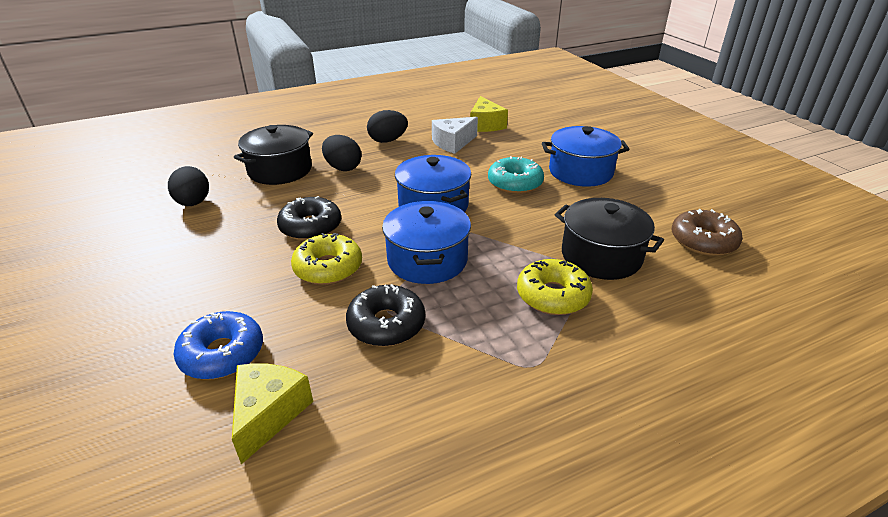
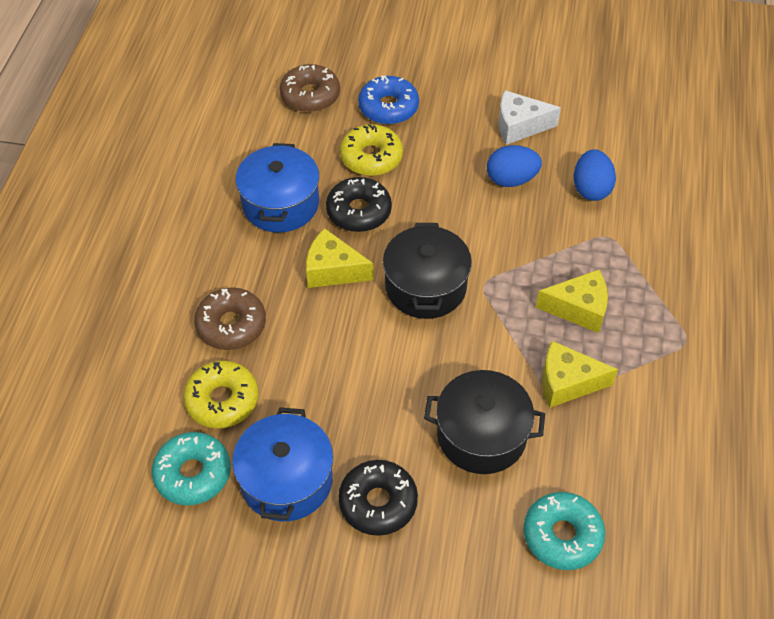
black egg: 3 -> 0
blue egg: 0 -> 2
blue pot: 3 -> 2
brown donut: 1 -> 2
turquoise donut: 1 -> 2
yellow cheese: 2 -> 3

